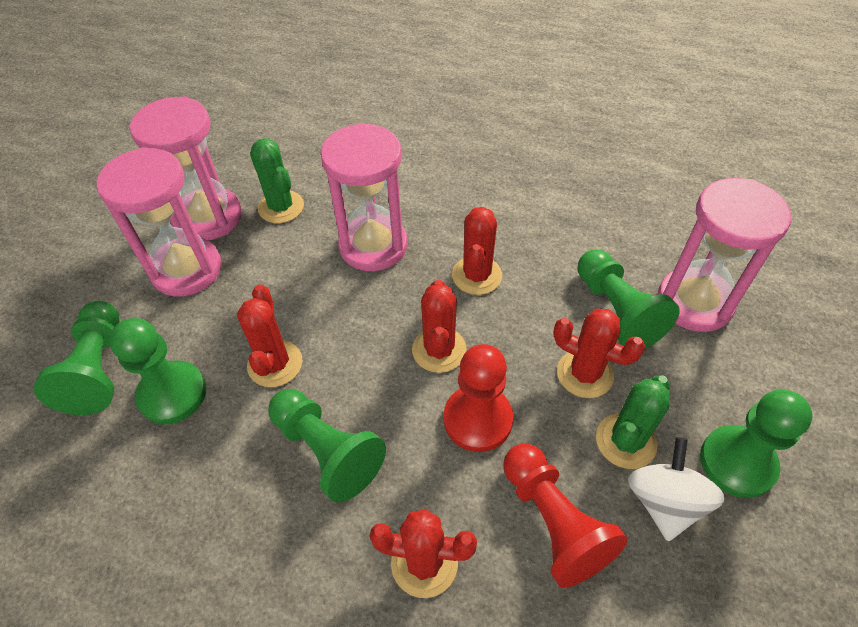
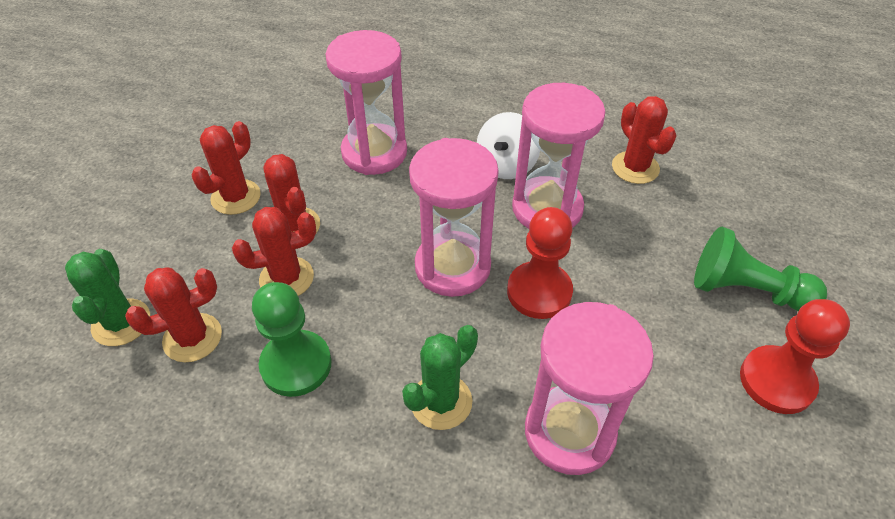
green pawn: 5 -> 2

